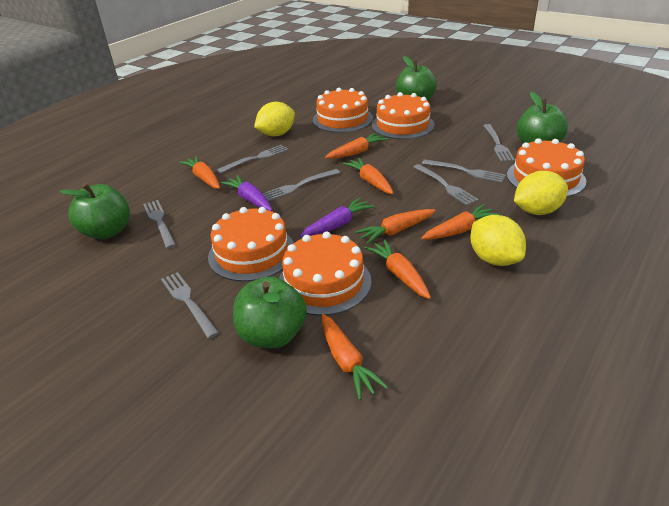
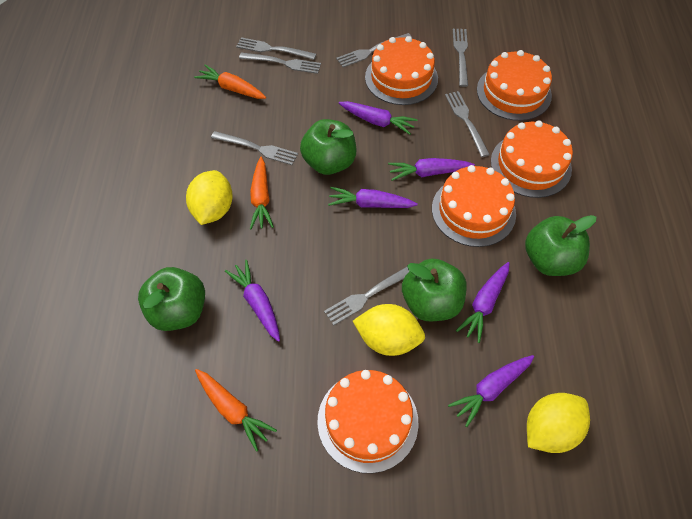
orange carrot: 7 -> 3
purple carrot: 2 -> 6

